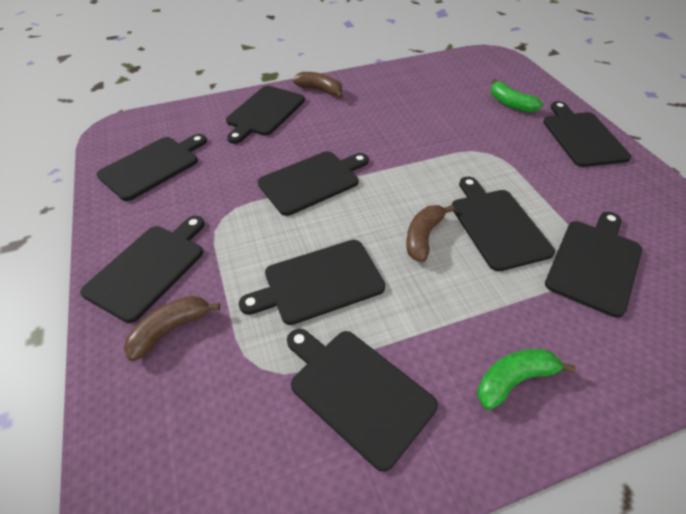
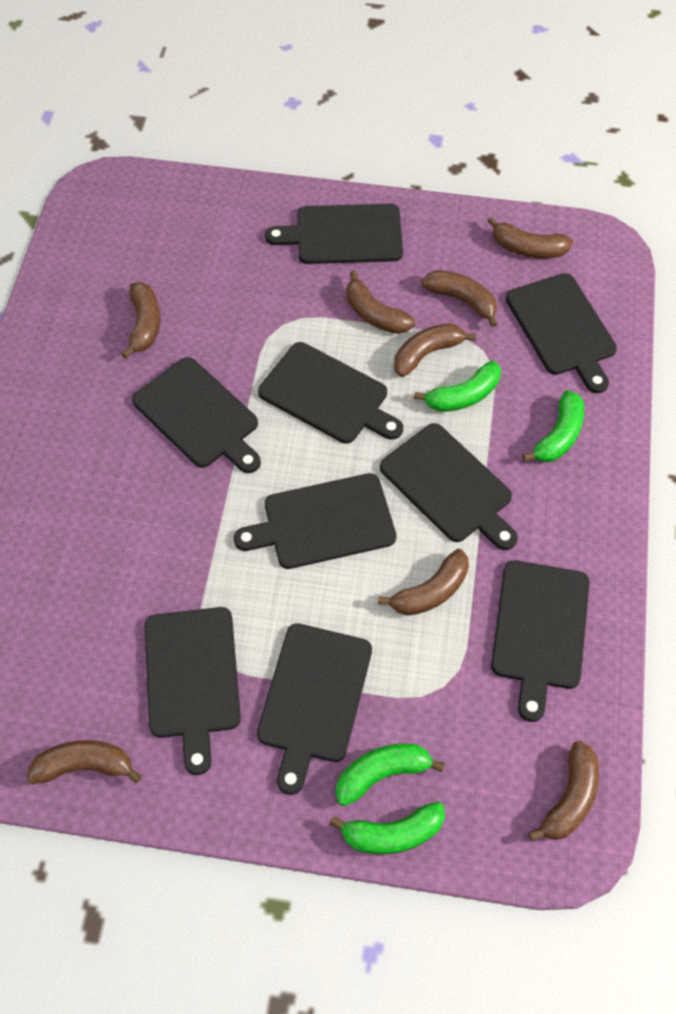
brown banana: 3 -> 8
green banana: 2 -> 4

